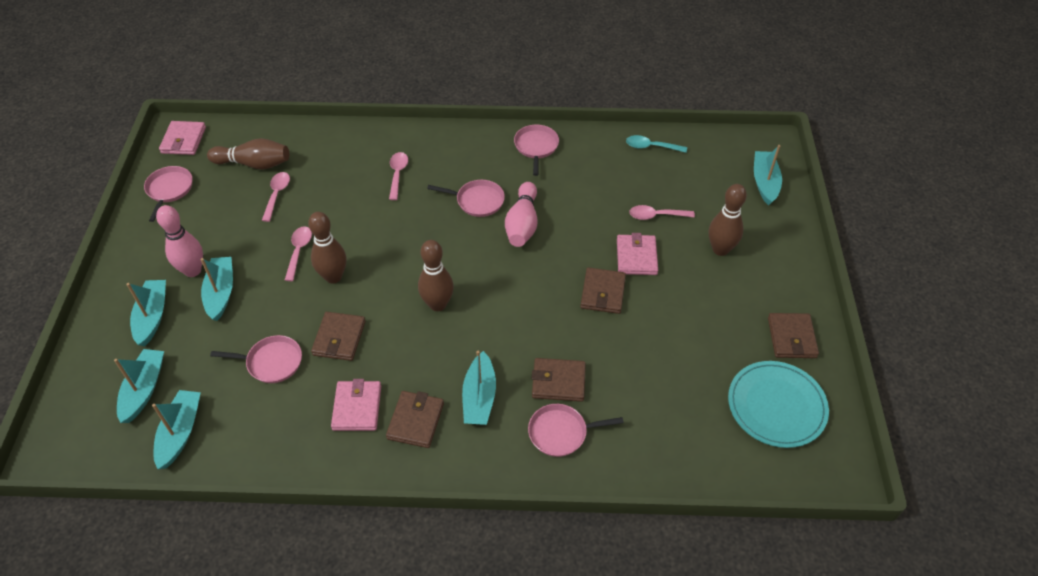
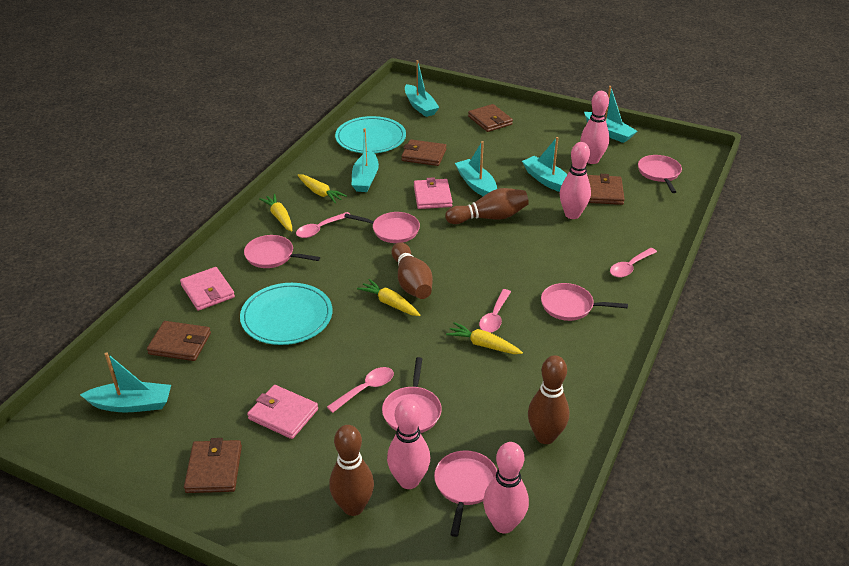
pink bowling pin: 2 -> 4
pink pan: 5 -> 6
turquoise plate: 1 -> 2
turquoise spoon: 1 -> 0
yellow carrot: 0 -> 4

